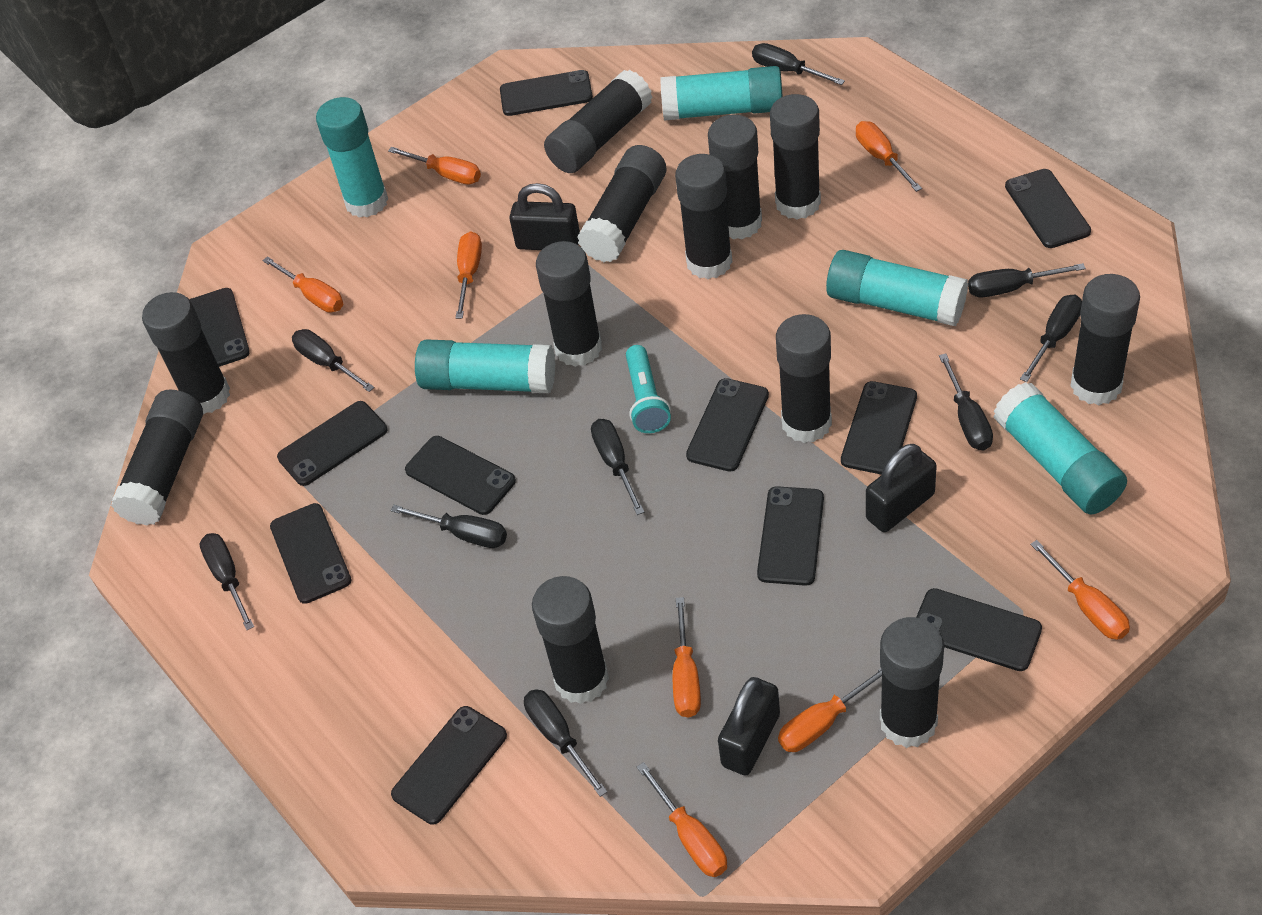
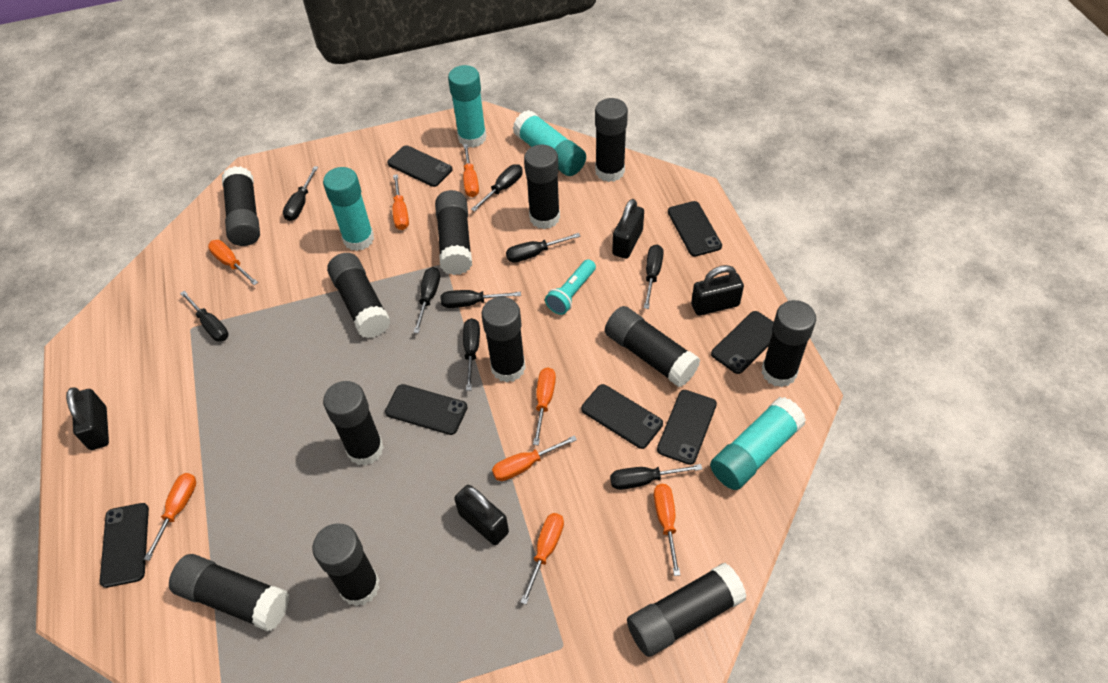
black padlock: 3 -> 4
black phone: 11 -> 7
turquoise glue stick: 5 -> 4

